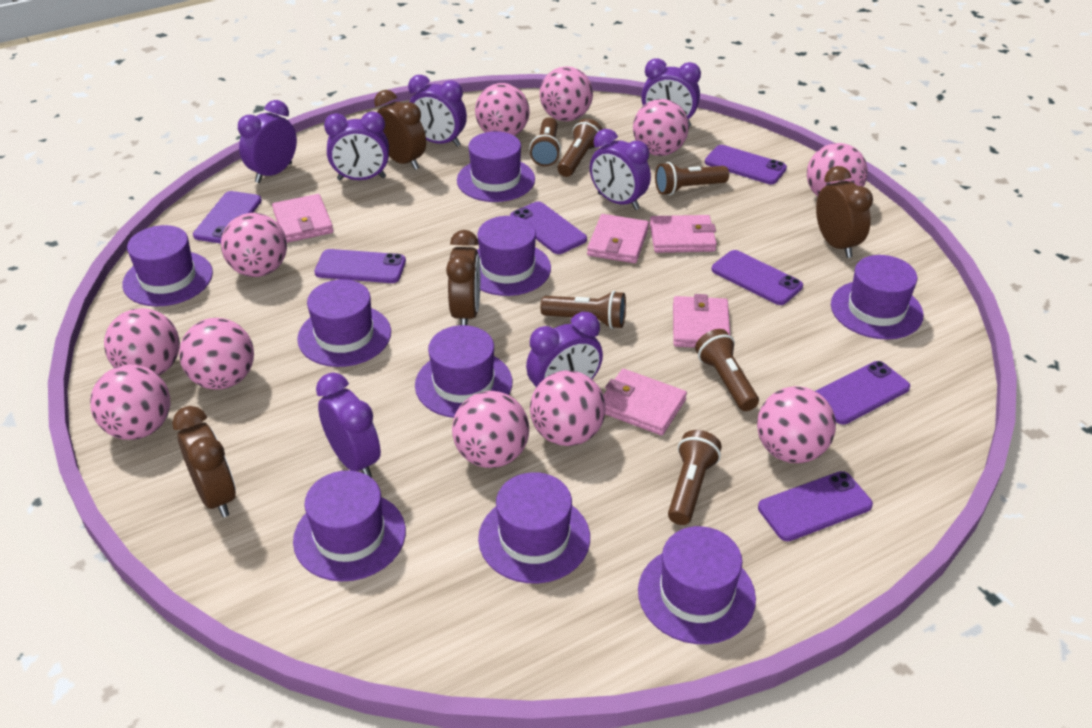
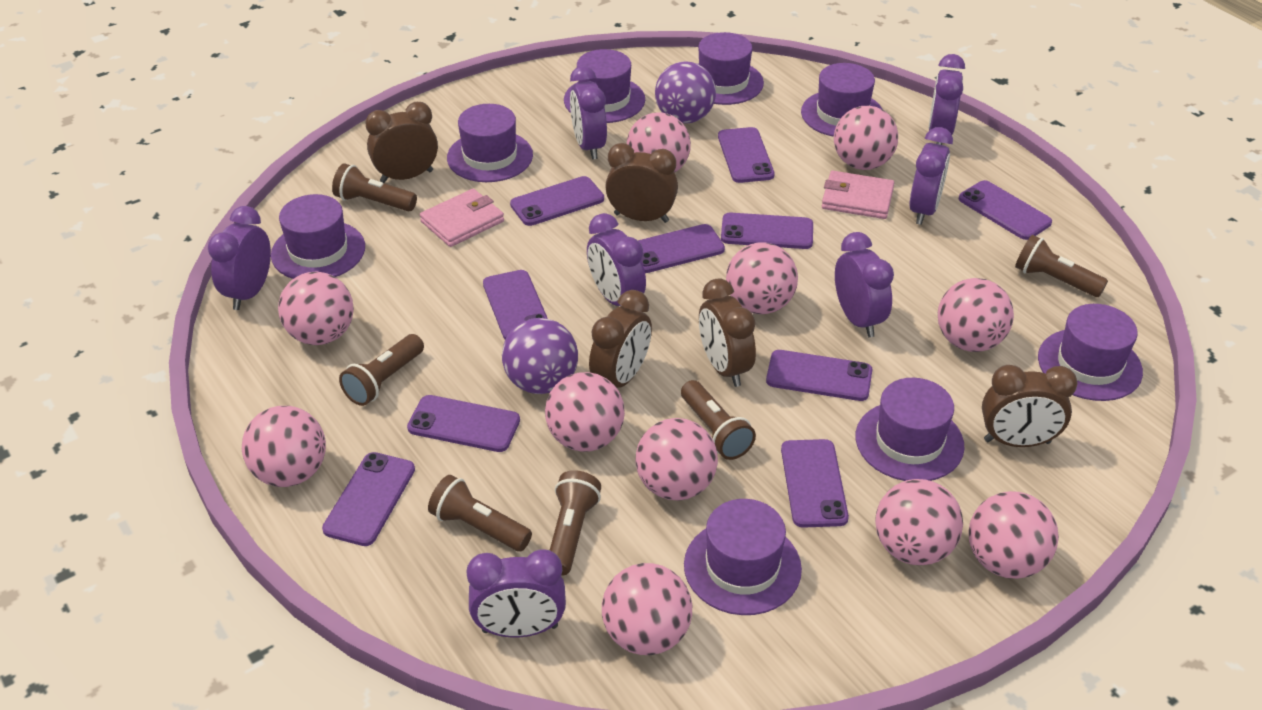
brown clock: 4 -> 5
pink wallet: 5 -> 2
purple ball: 0 -> 2
purple hat: 9 -> 8
purple phone: 7 -> 10

